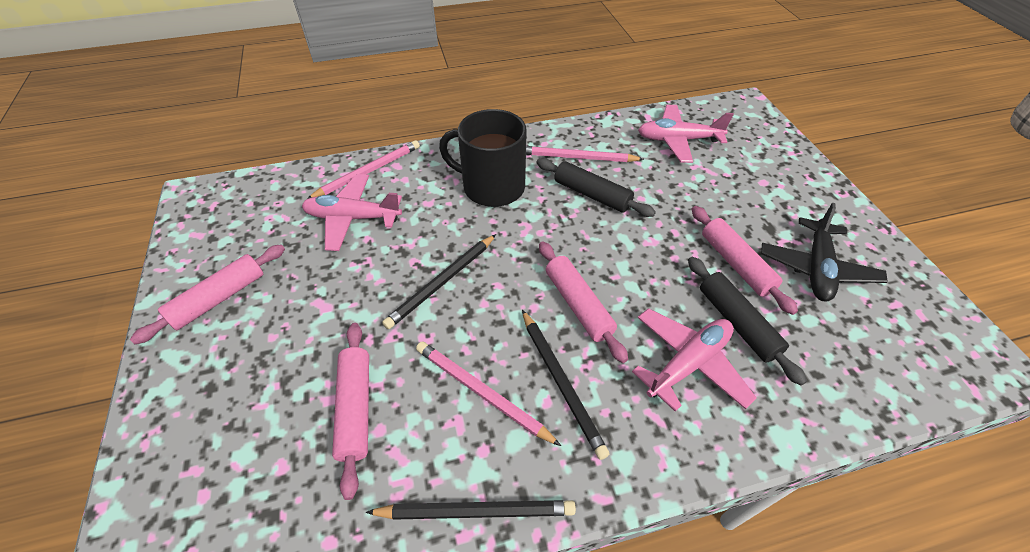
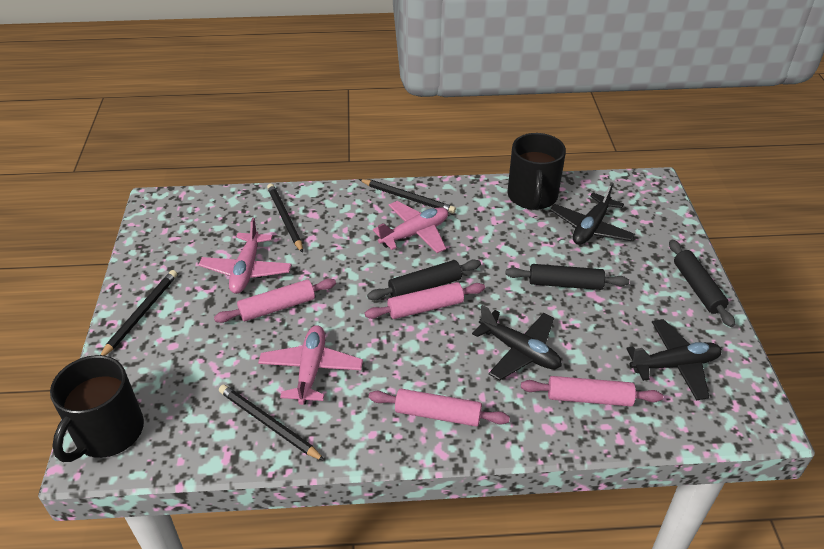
black mug: 1 -> 2
black pencil: 3 -> 4
black plane: 1 -> 3
black rolling pin: 2 -> 3
pink pencil: 3 -> 0

